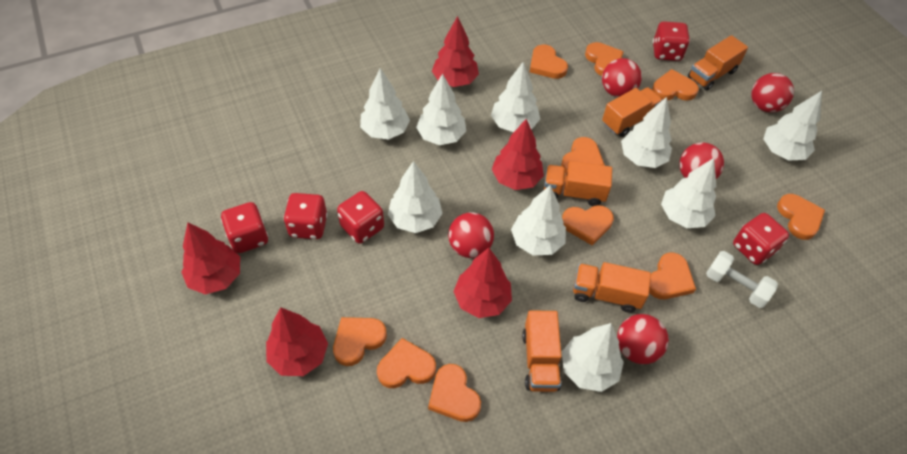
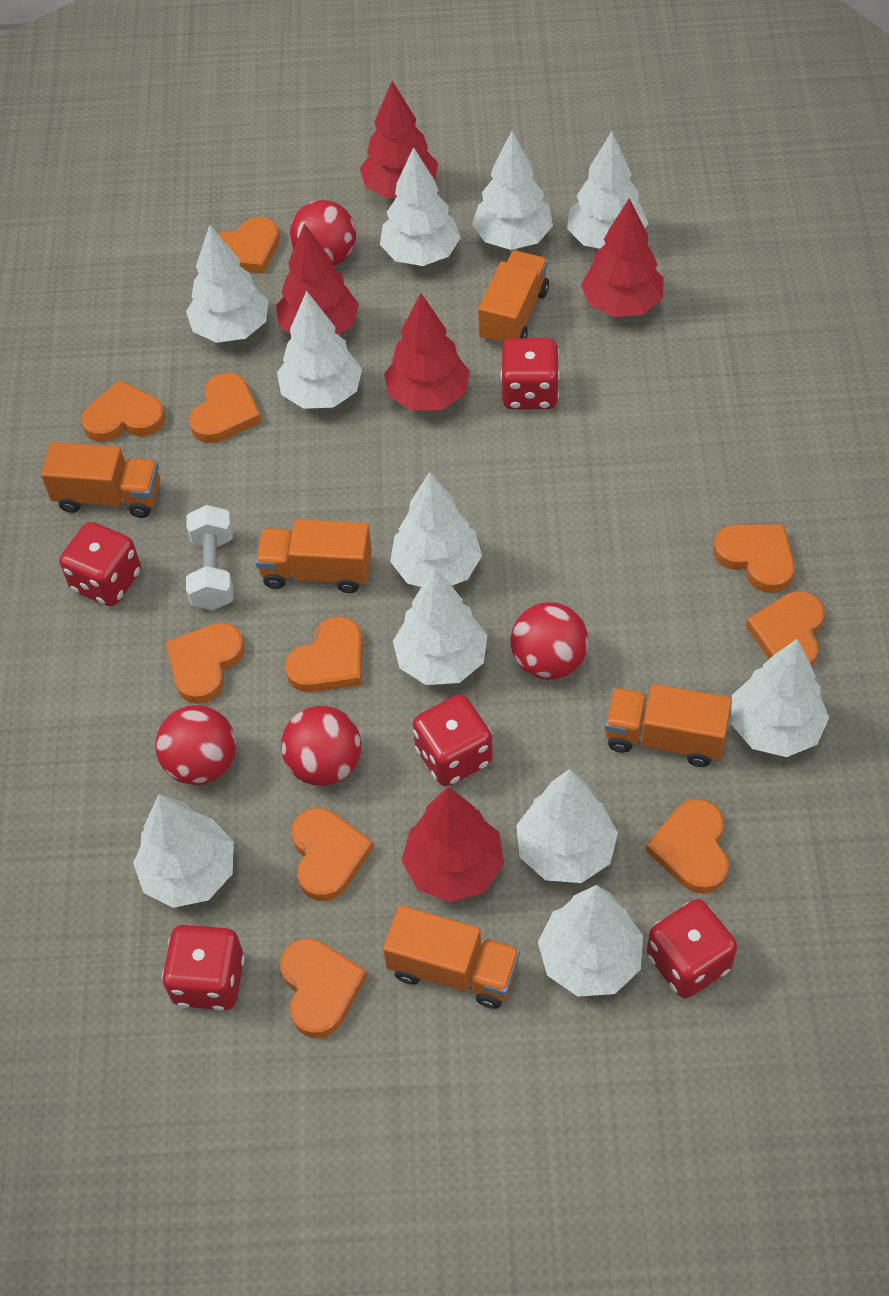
red ball: 5 -> 4
white tree: 9 -> 11

